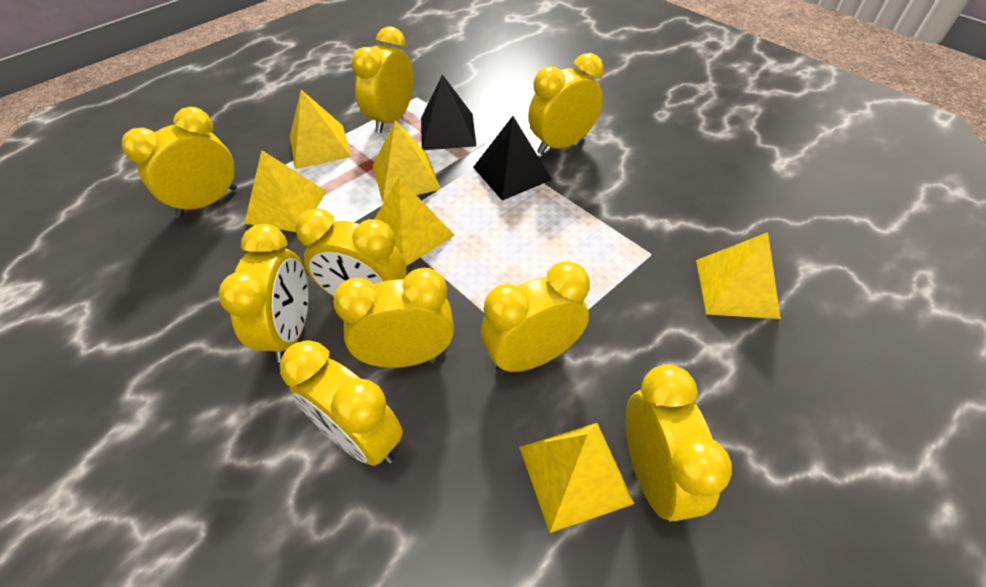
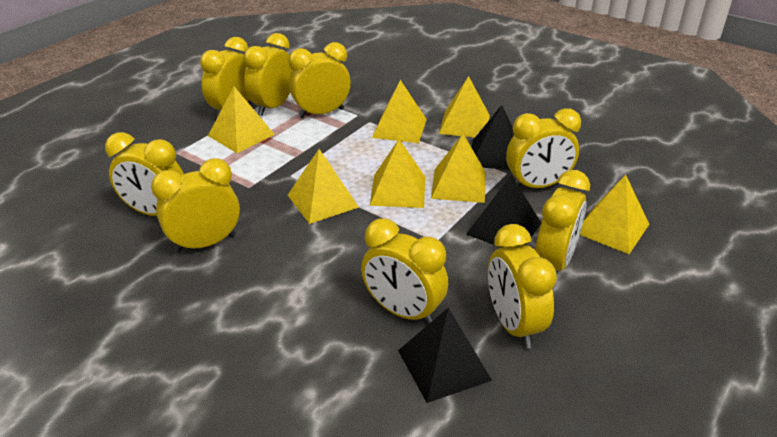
black pyramid: 2 -> 3
yellow pyramid: 6 -> 7

